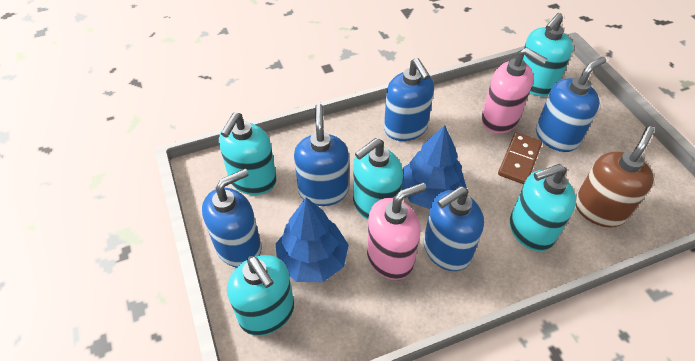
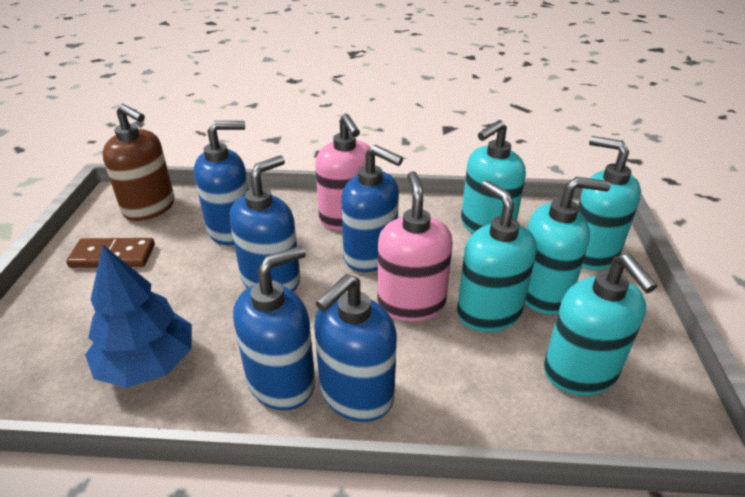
blue tree: 2 -> 1

